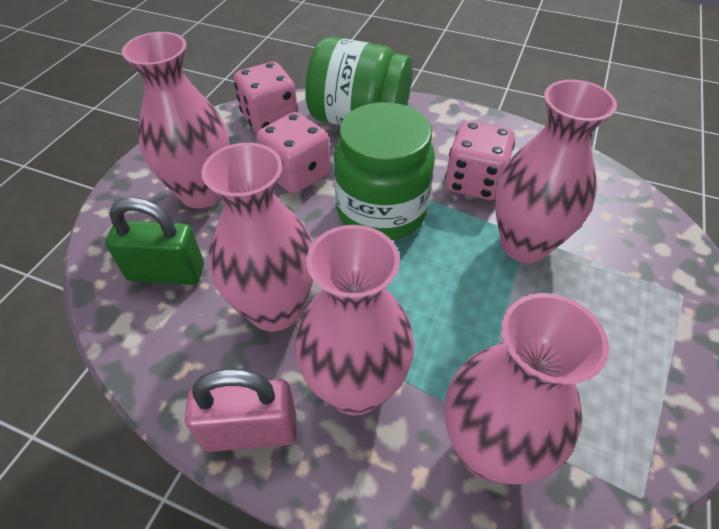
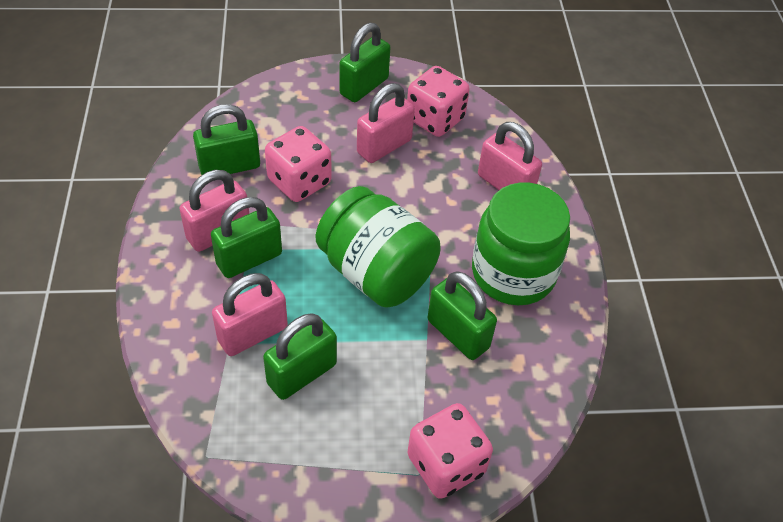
green padlock: 1 -> 5
pink padlock: 1 -> 4
pink vase: 5 -> 0

